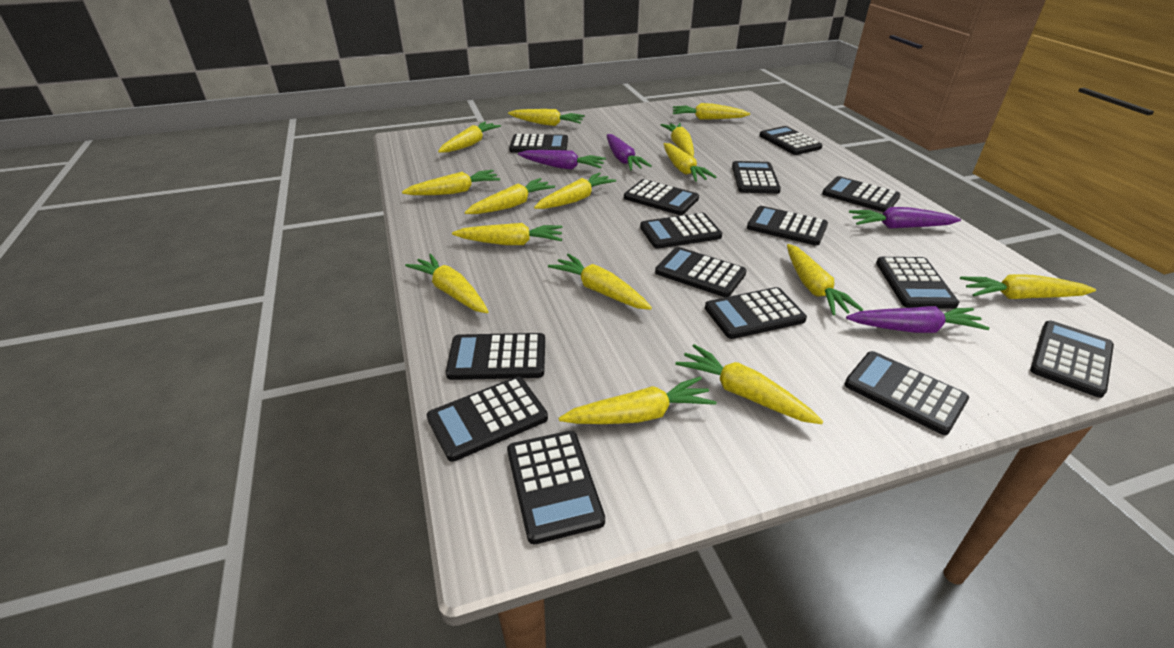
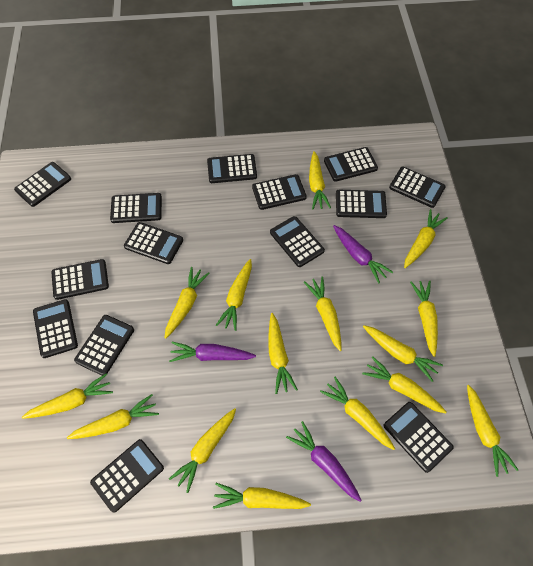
black calculator: 15 -> 14
purple carrot: 4 -> 3

